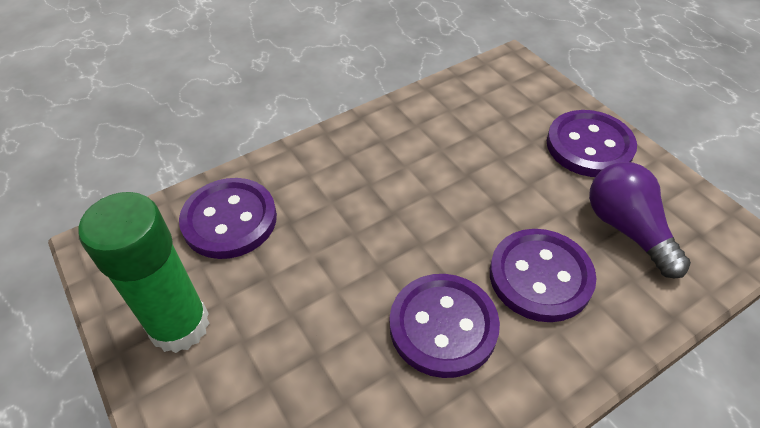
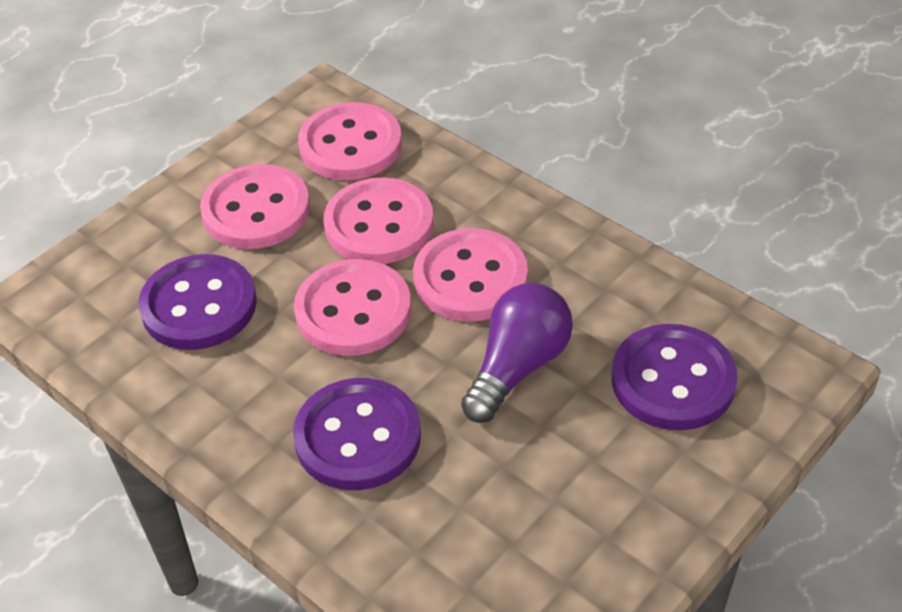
green glue stick: 1 -> 0
pink button: 0 -> 5
purple button: 4 -> 3

